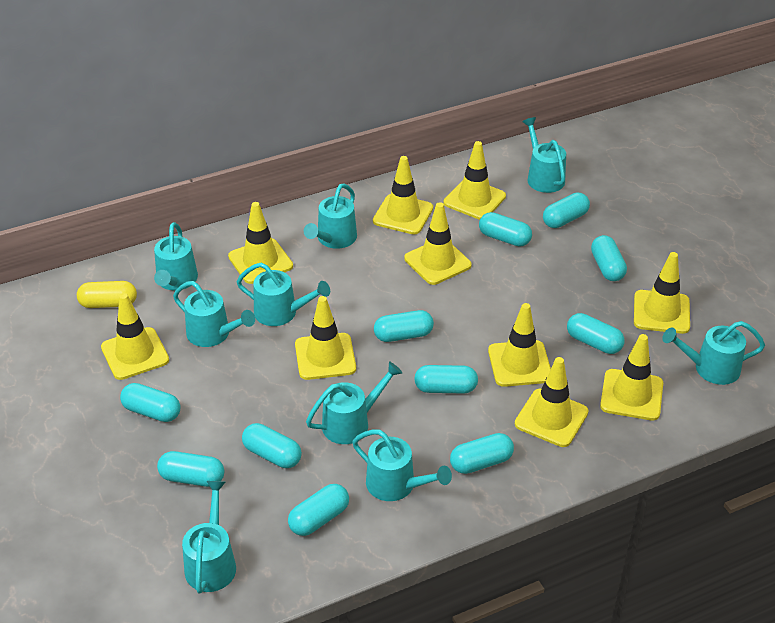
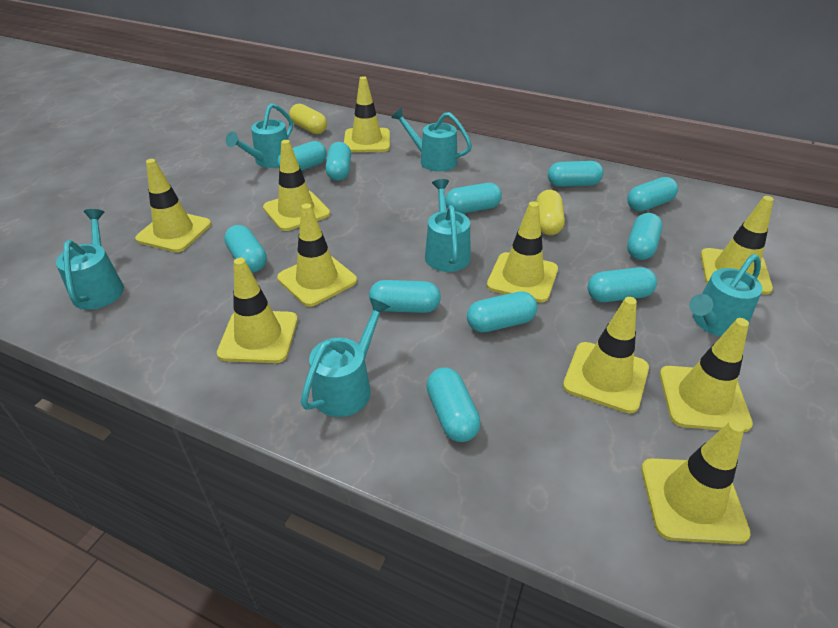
turquoise watering can: 9 -> 6
yellow capsule: 1 -> 2

